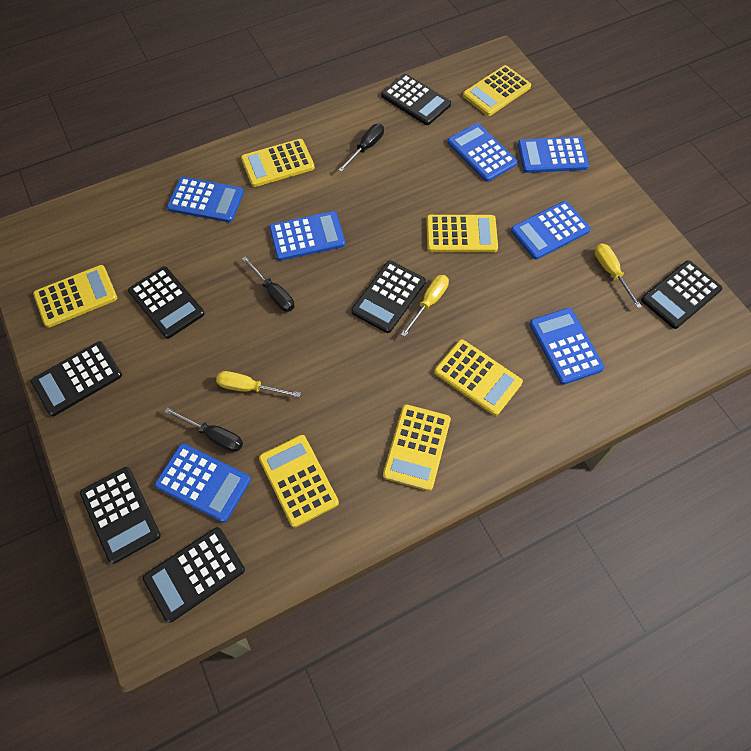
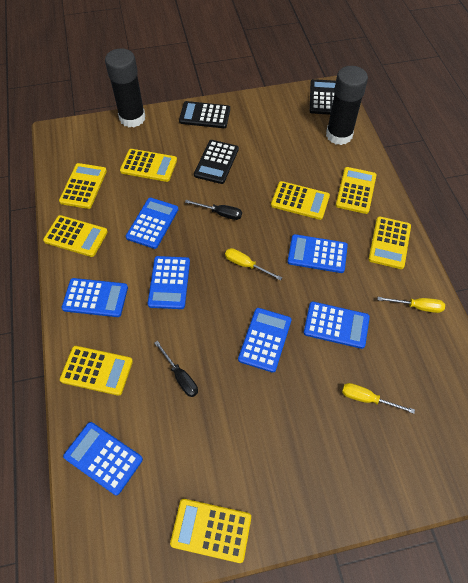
black calculator: 7 -> 3
black glue stick: 0 -> 2
black screwdriver: 3 -> 2
yellow calculator: 7 -> 8

